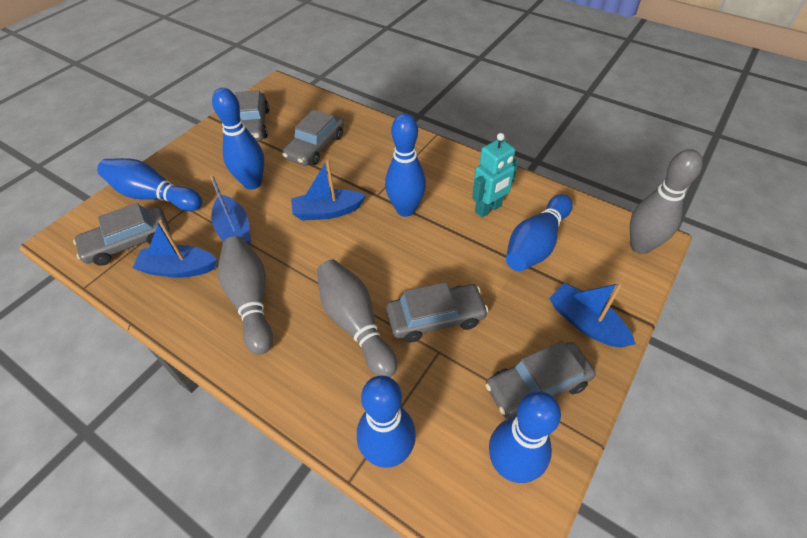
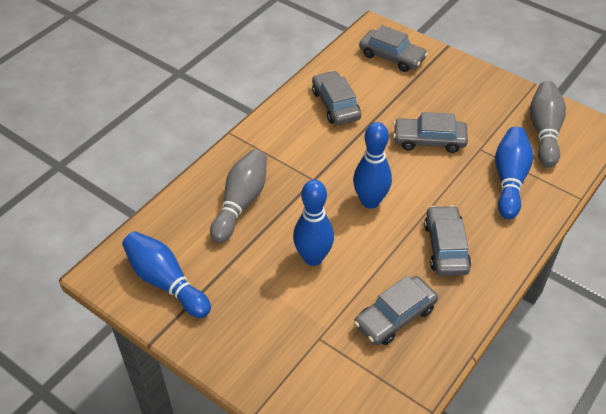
blue boat: 4 -> 0
blue bowling pin: 6 -> 4
grey bowling pin: 3 -> 2
turquoise robot: 1 -> 0

